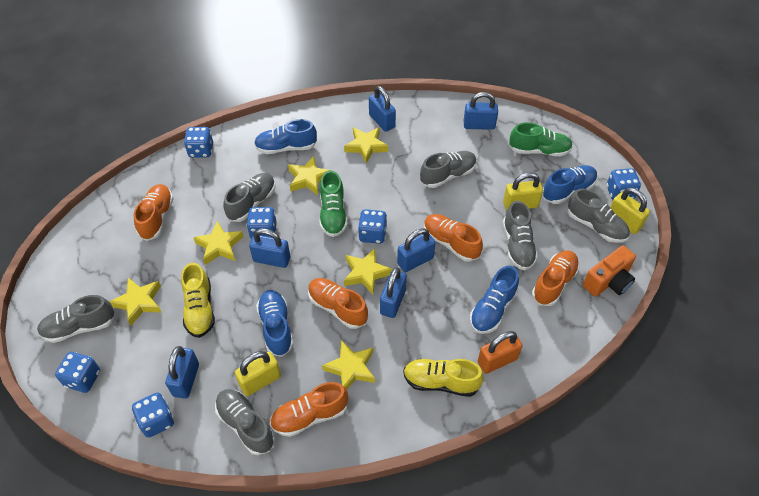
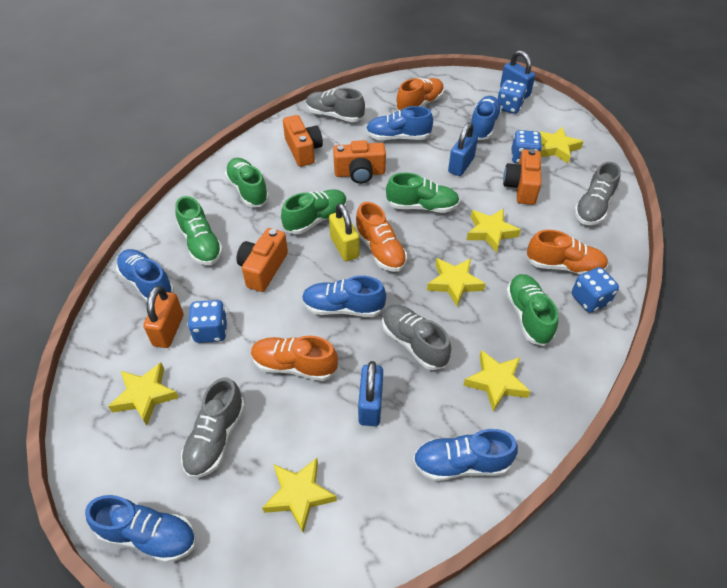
blue dice: 6 -> 4
blue padlock: 6 -> 3
blue shoe: 4 -> 6
green shoe: 2 -> 5
grey shoe: 6 -> 4
orange camera: 1 -> 4
orange shoe: 5 -> 4
yellow padlock: 3 -> 1
yellow shoe: 2 -> 0

